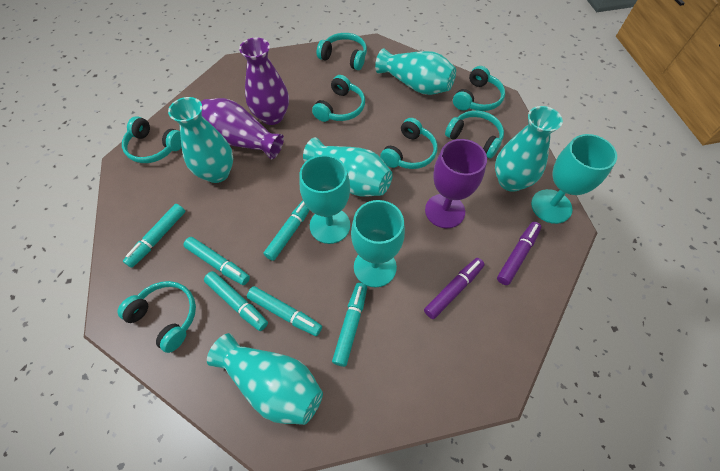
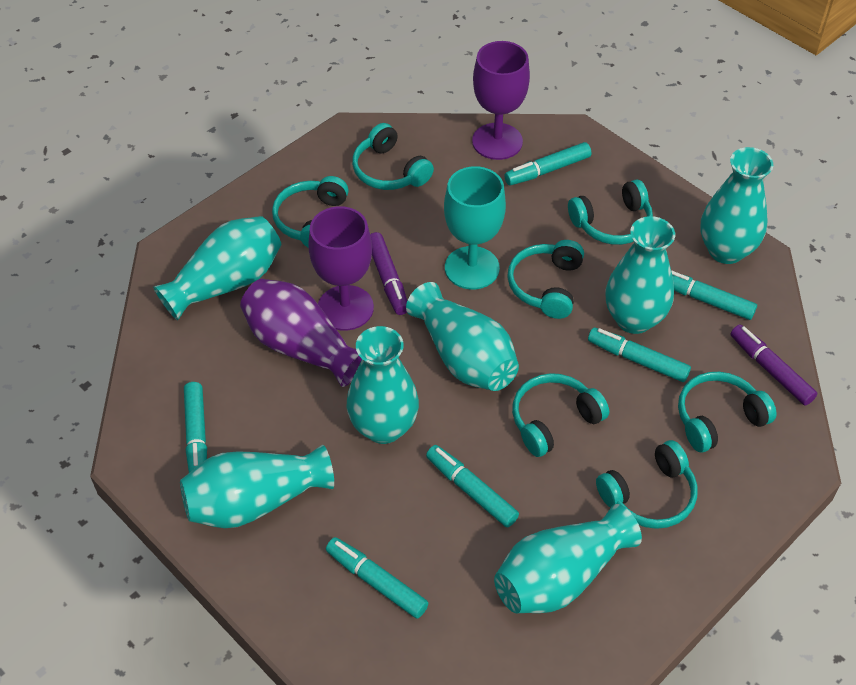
purple goblet: 1 -> 2
purple vase: 2 -> 1
turquoise goblet: 3 -> 1
turquoise vase: 5 -> 7

